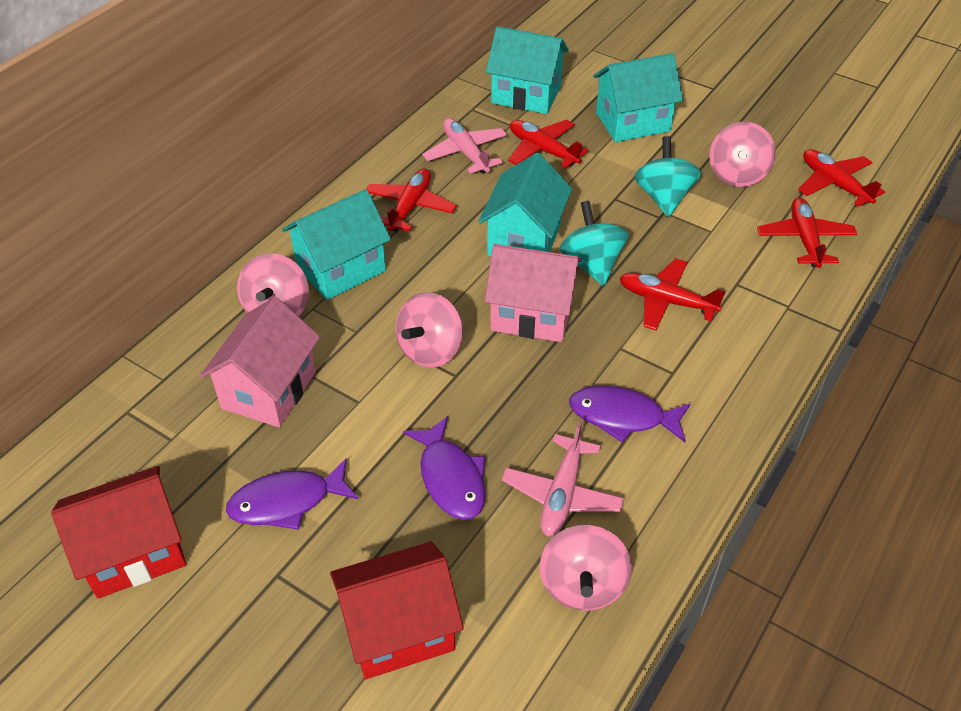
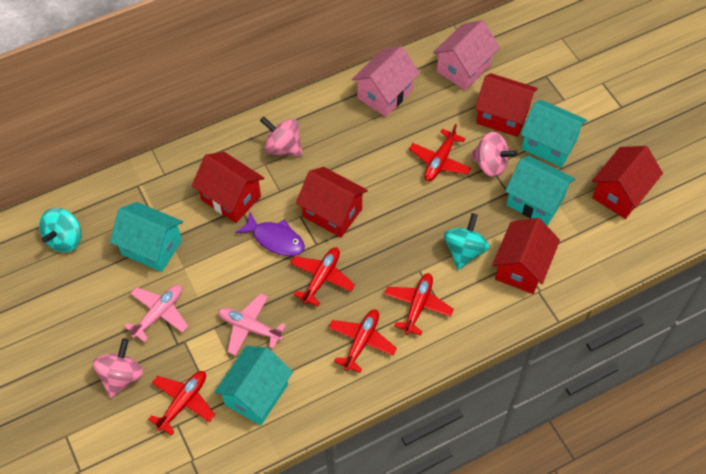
pink spinning top: 4 -> 3
purple fish: 3 -> 1
red house: 2 -> 5

